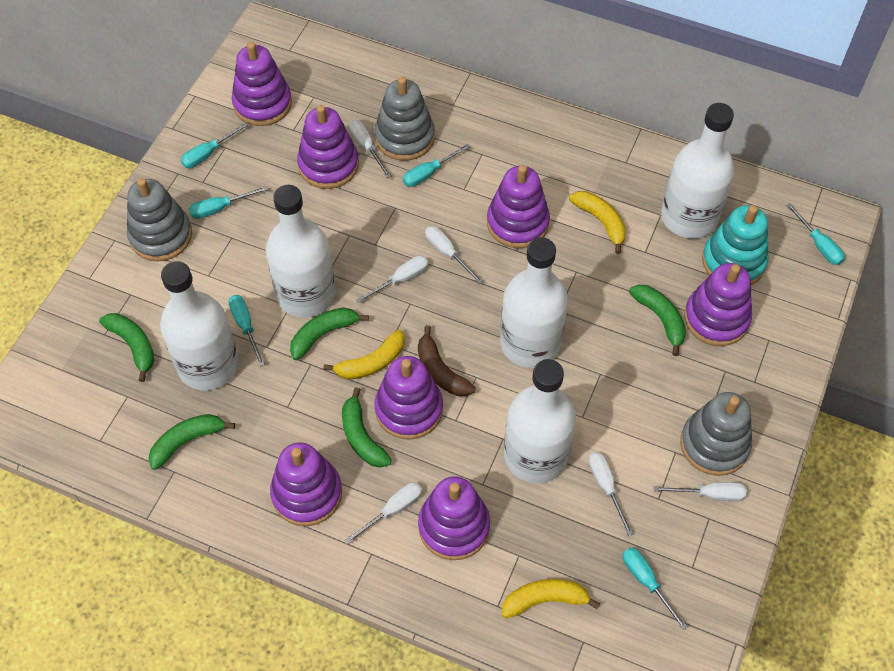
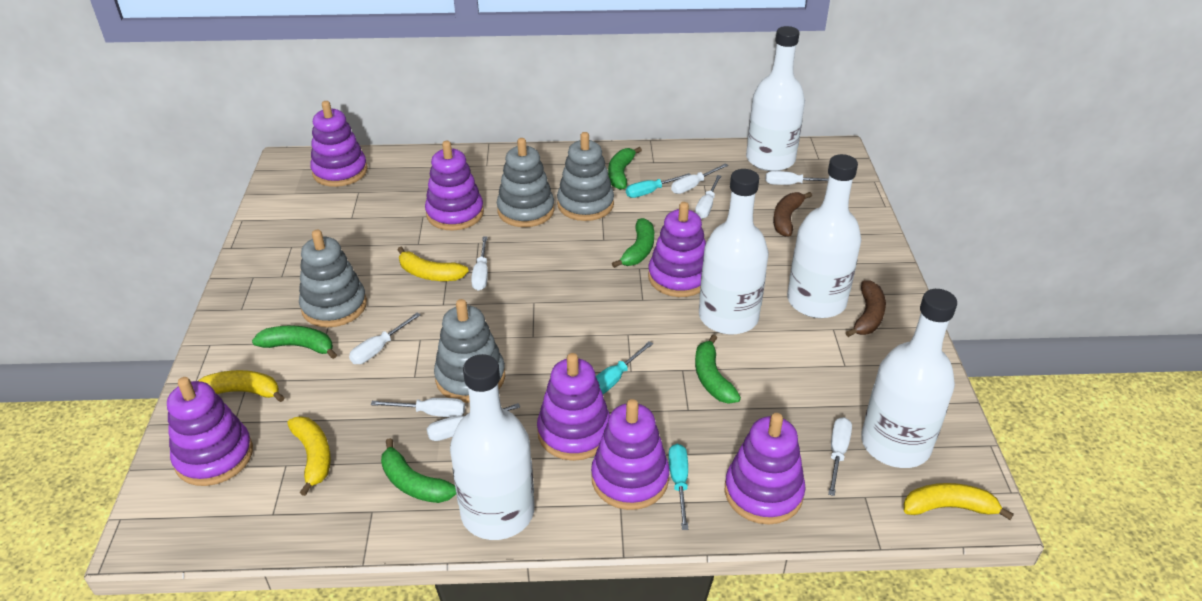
brown banana: 1 -> 2
grey stacking toy: 3 -> 4
turquoise screwdriver: 6 -> 3
turquoise stacking toy: 1 -> 0
white screwdriver: 6 -> 8
yellow banana: 3 -> 4

